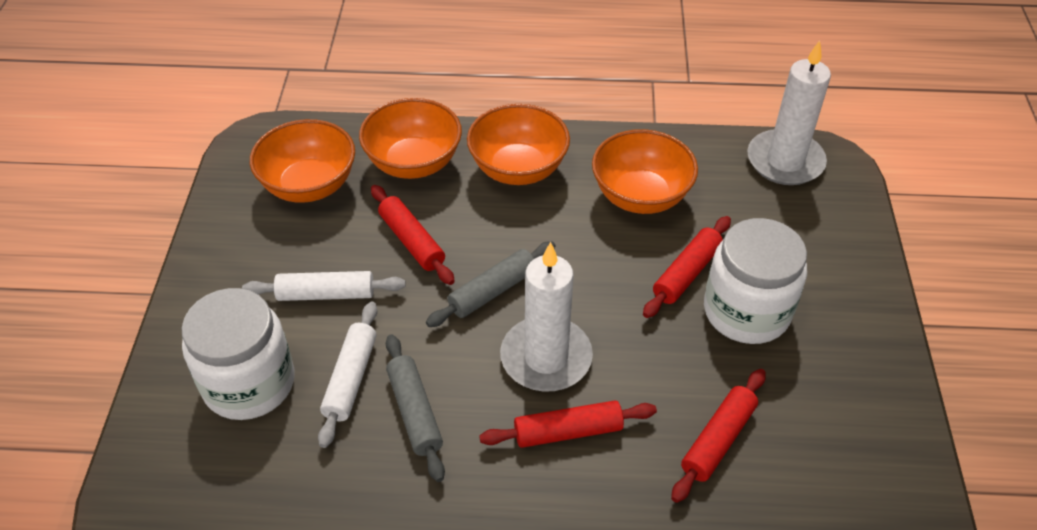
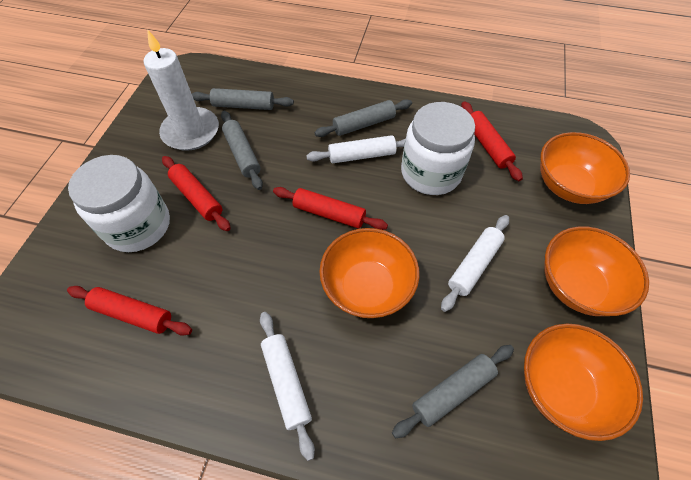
grey rolling pin: 2 -> 4
white candle: 2 -> 1
white rolling pin: 2 -> 3

